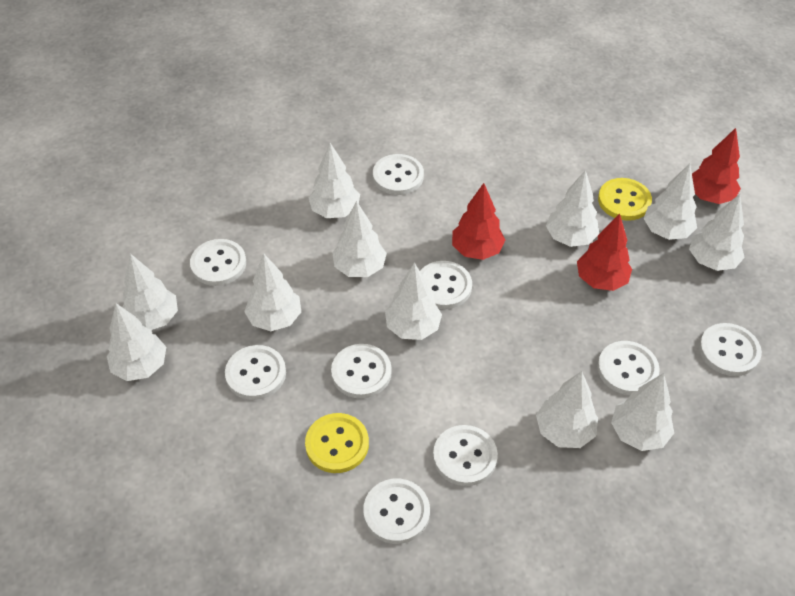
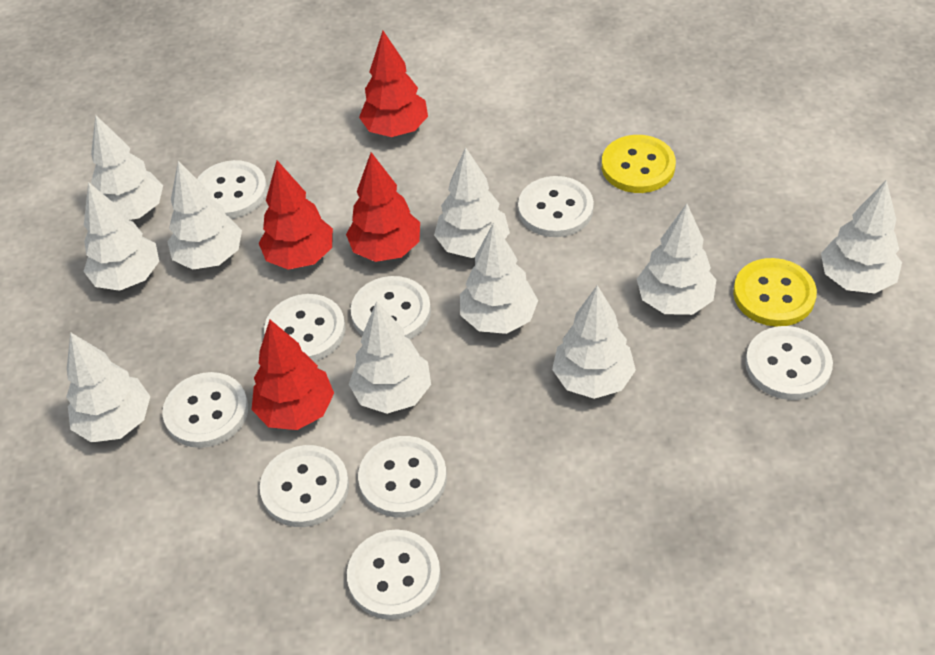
red tree: 3 -> 4
white tree: 11 -> 10

